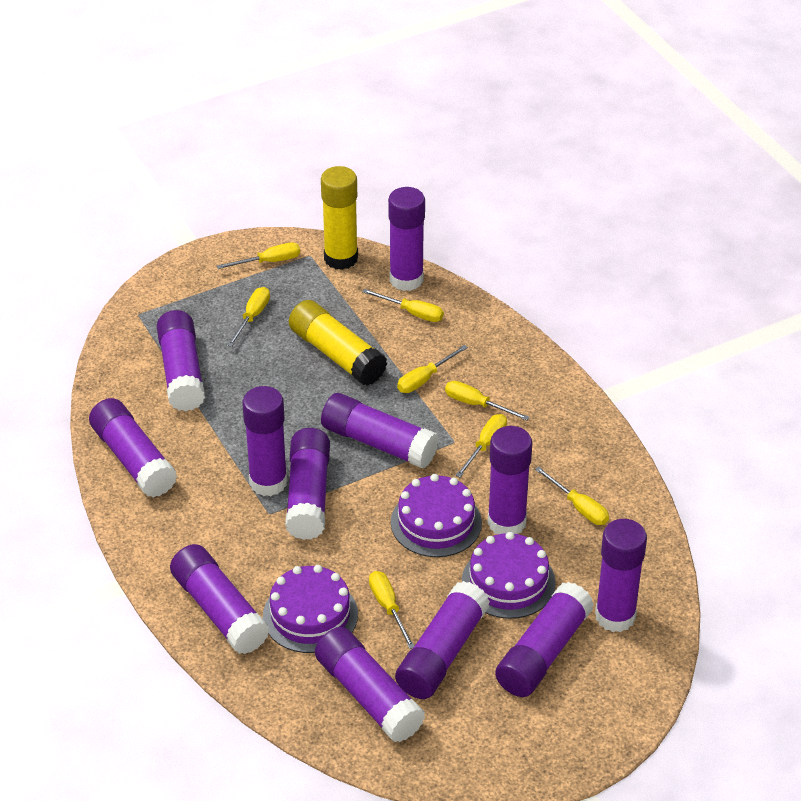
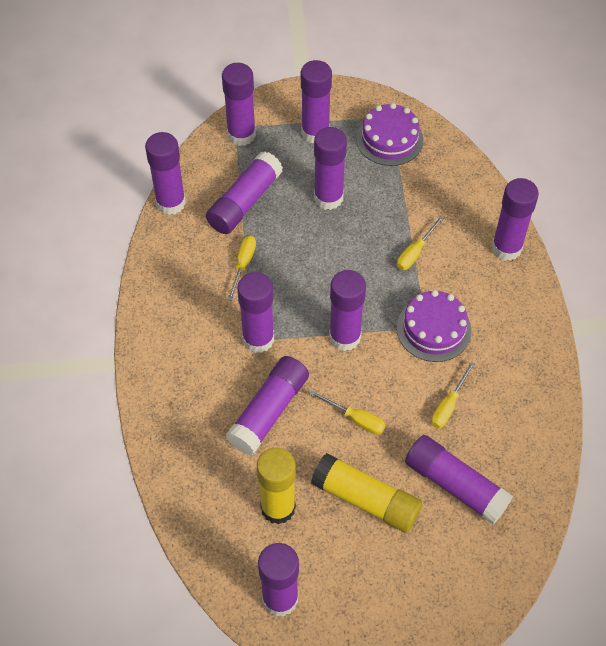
purple cake: 3 -> 2
purple glue stick: 12 -> 11
yellow screwdriver: 8 -> 4

